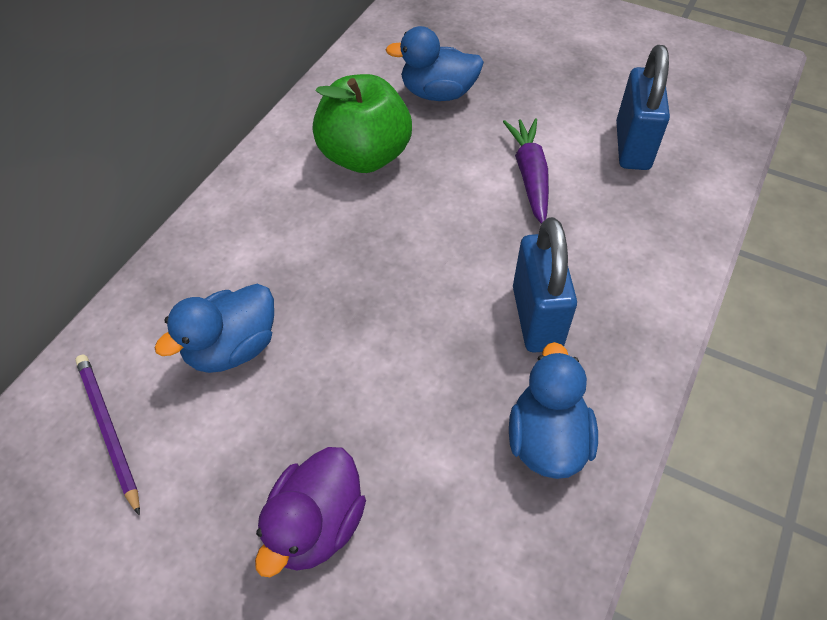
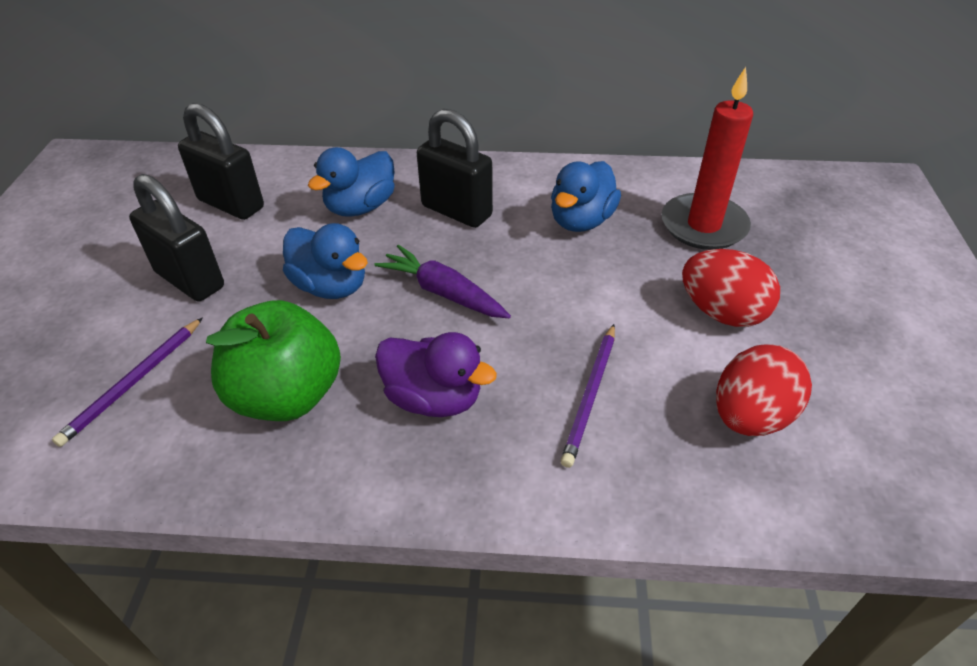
black padlock: 0 -> 3
blue padlock: 2 -> 0
purple pencil: 1 -> 2
red candle: 0 -> 1
red egg: 0 -> 2

